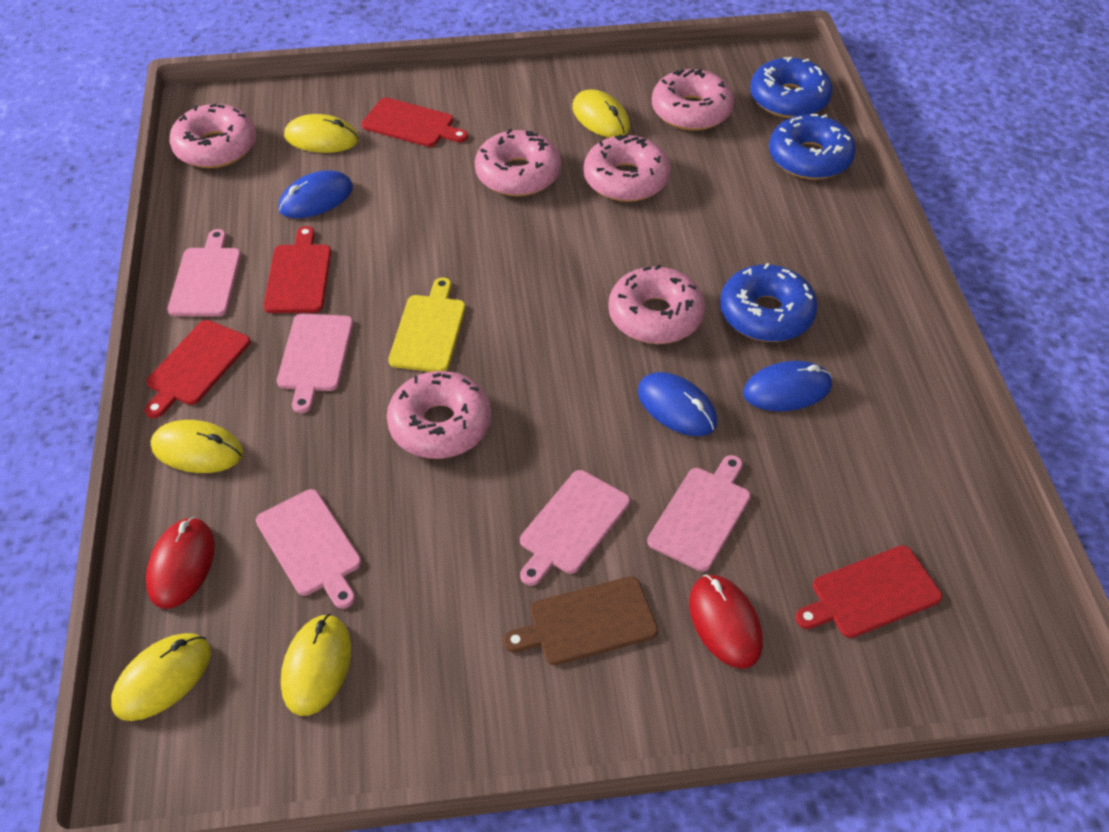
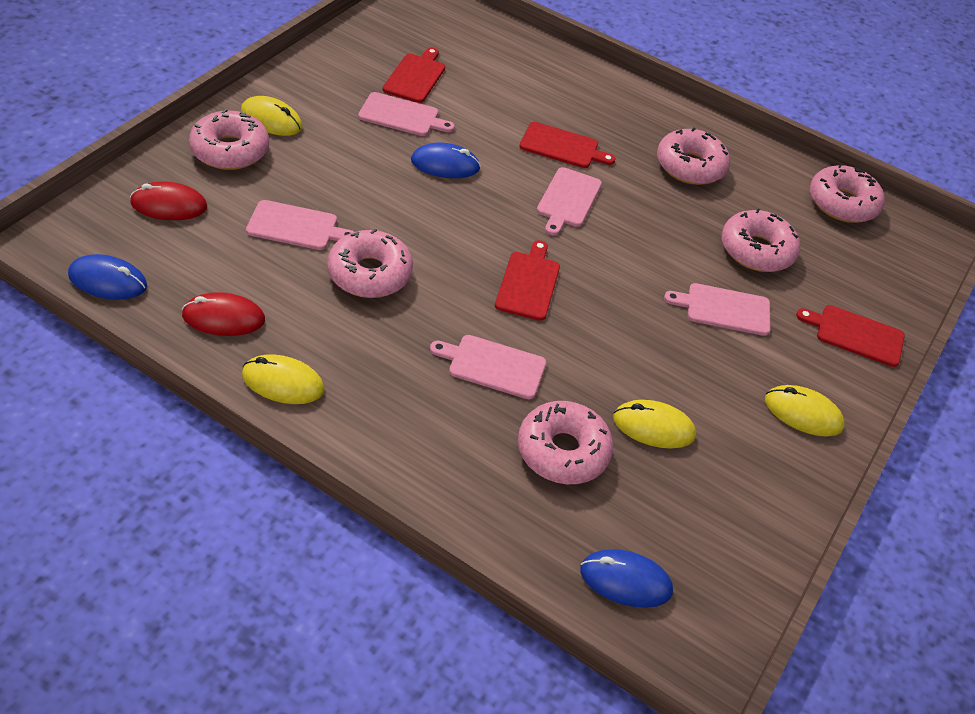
blue donut: 3 -> 0
brown cutting board: 1 -> 0
yellow cutting board: 1 -> 0
yellow mouse: 5 -> 4

